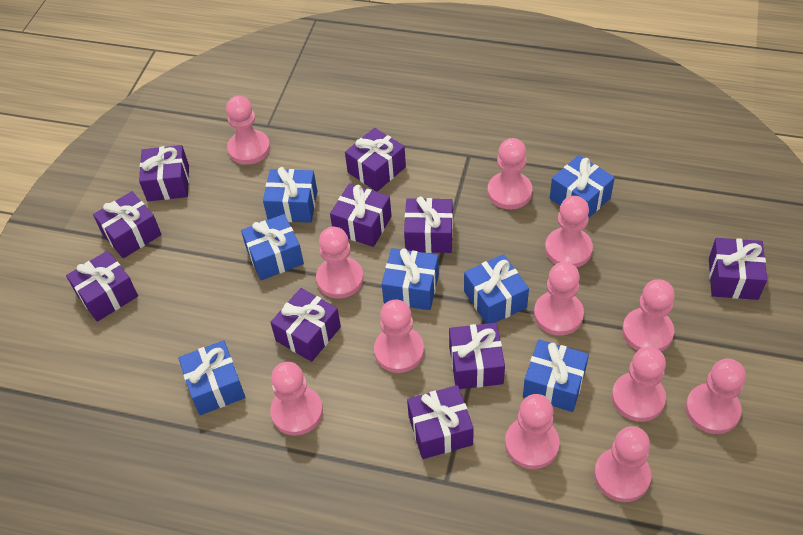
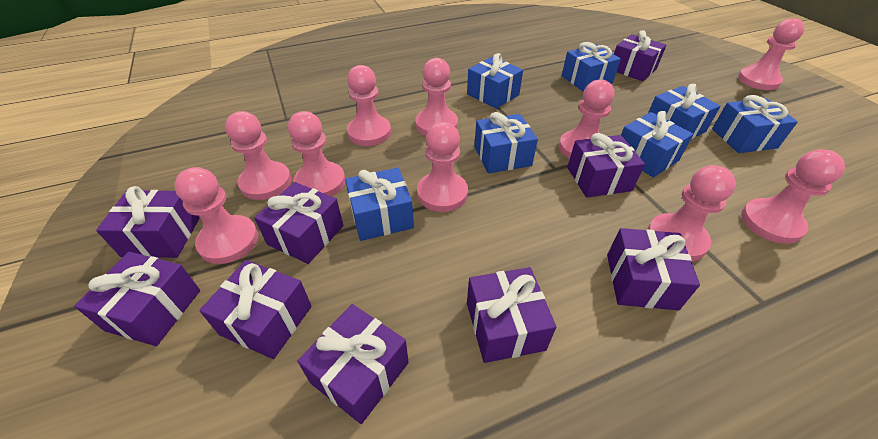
pink pawn: 12 -> 10
purple gift: 10 -> 9

